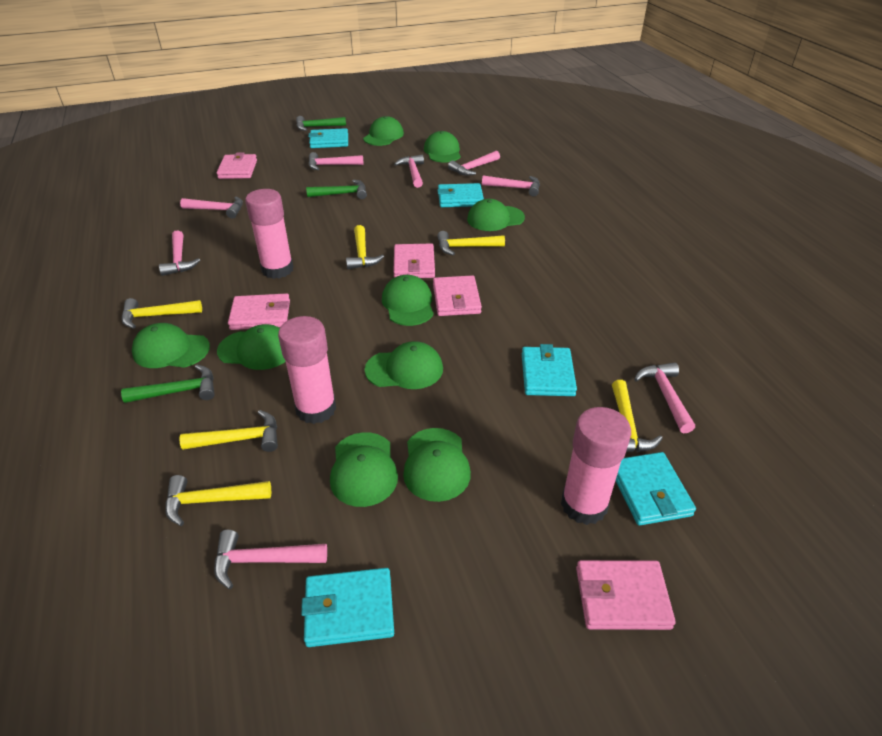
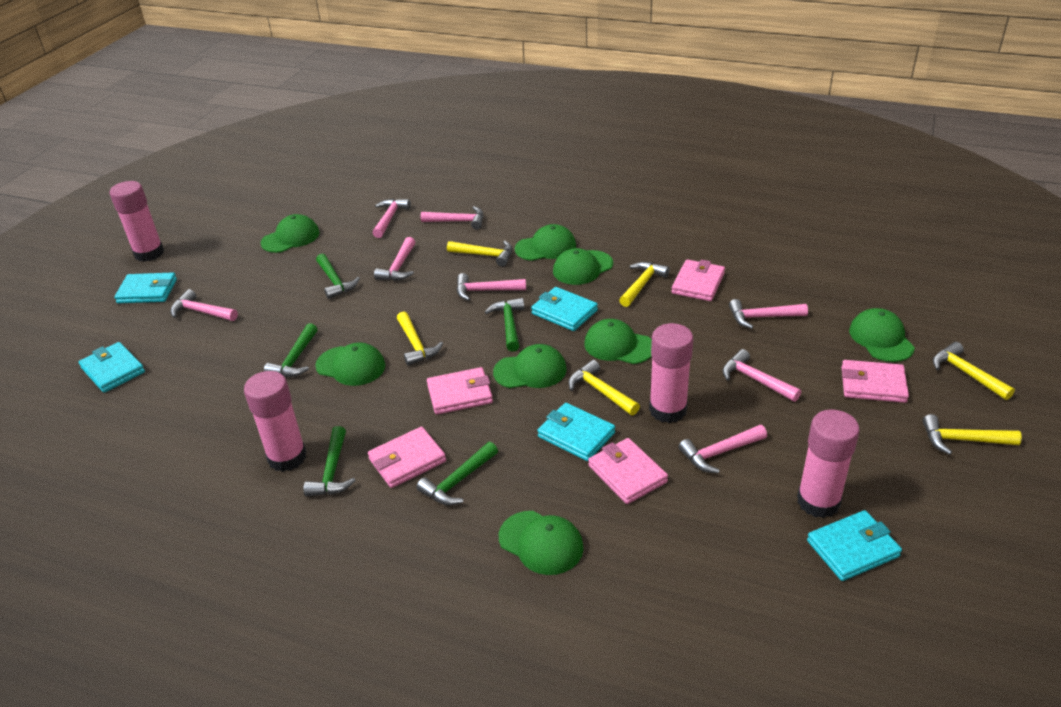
green cap: 9 -> 8
green hammer: 3 -> 5
pink glue stick: 3 -> 4

